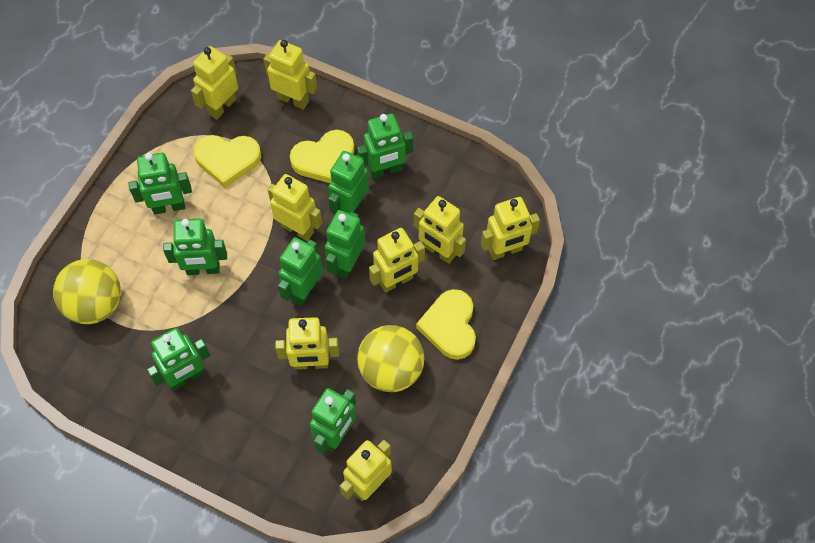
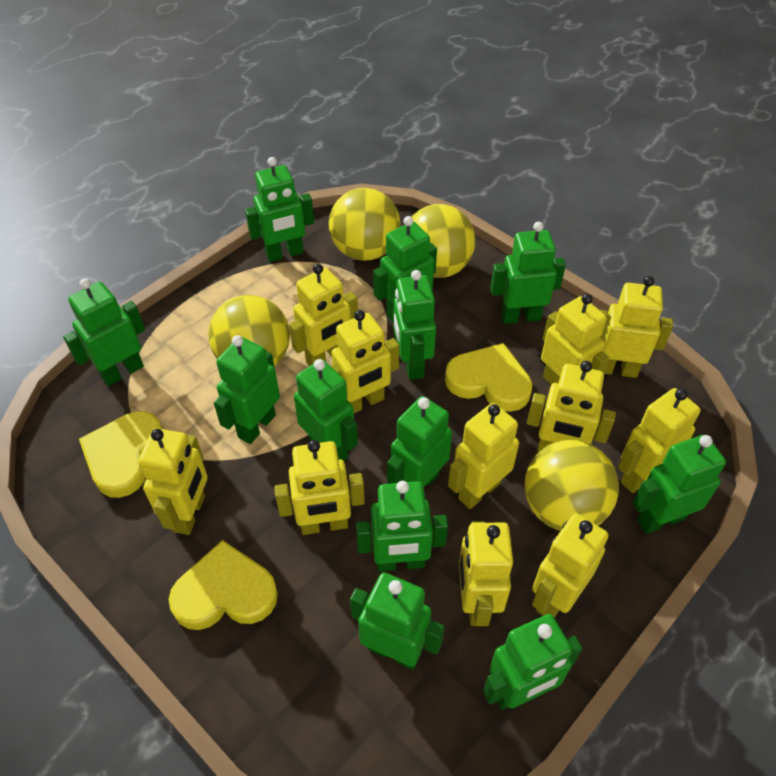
green robot: 8 -> 12
yellow ball: 2 -> 4
yellow robot: 8 -> 11

